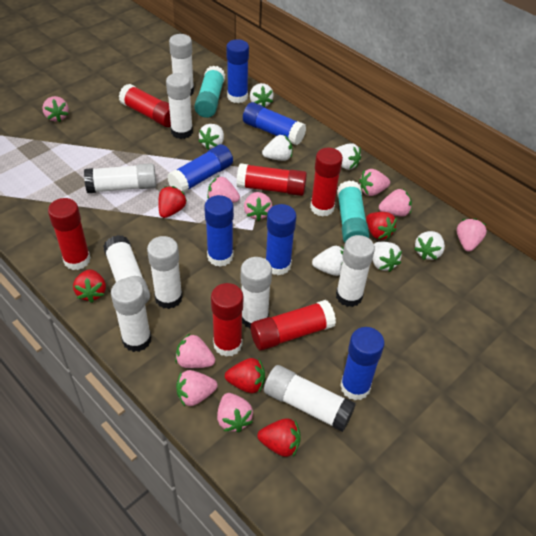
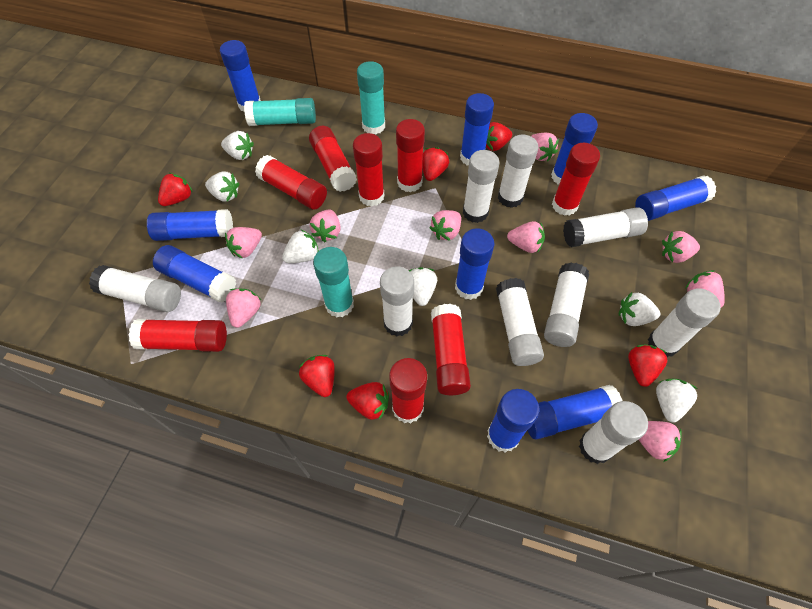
blue glue stick: 6 -> 9
red glue stick: 6 -> 8
red strawberry: 5 -> 6
turquoise glue stick: 2 -> 3
white strawberry: 7 -> 6

